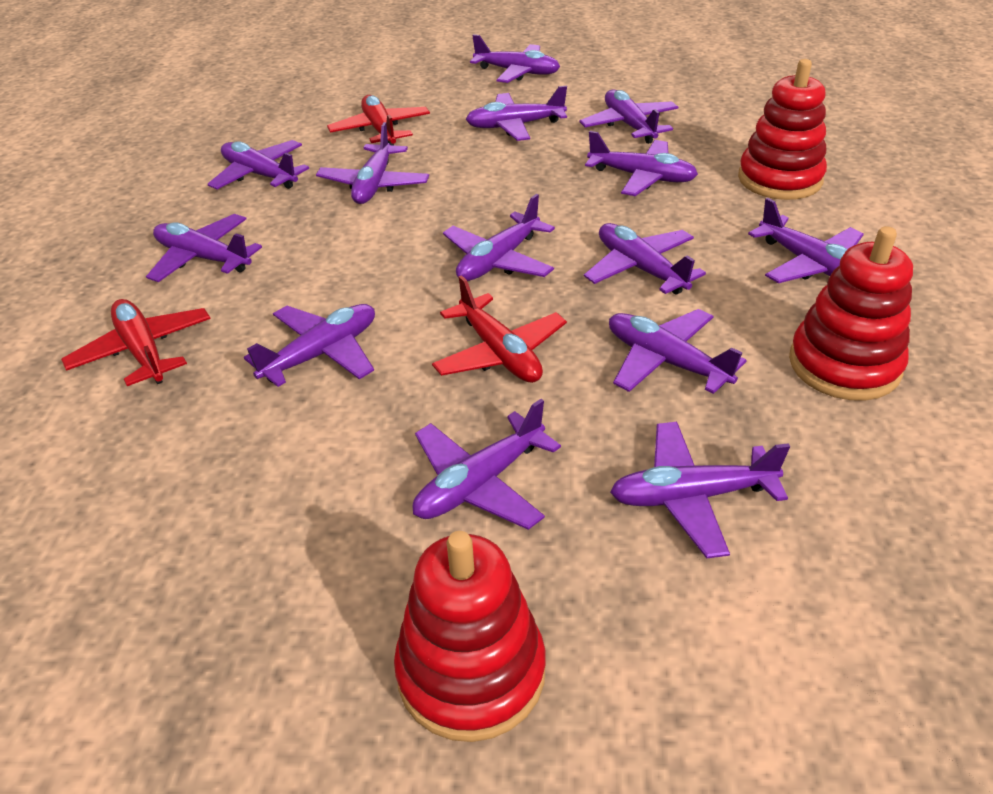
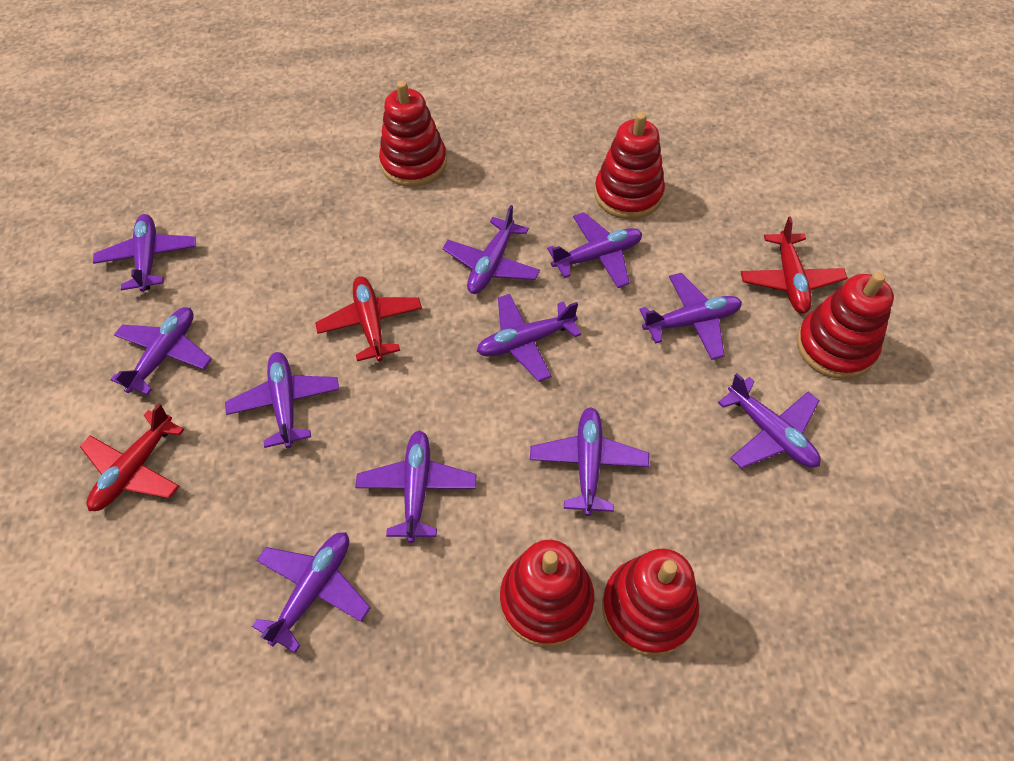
purple plane: 14 -> 11
red stacking toy: 3 -> 5

